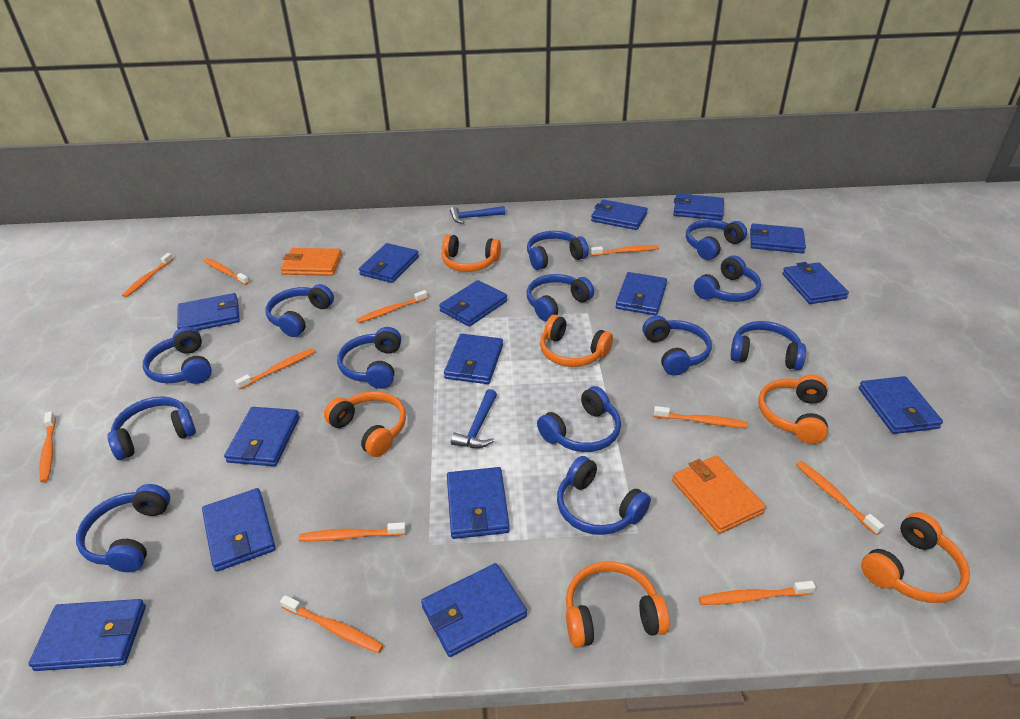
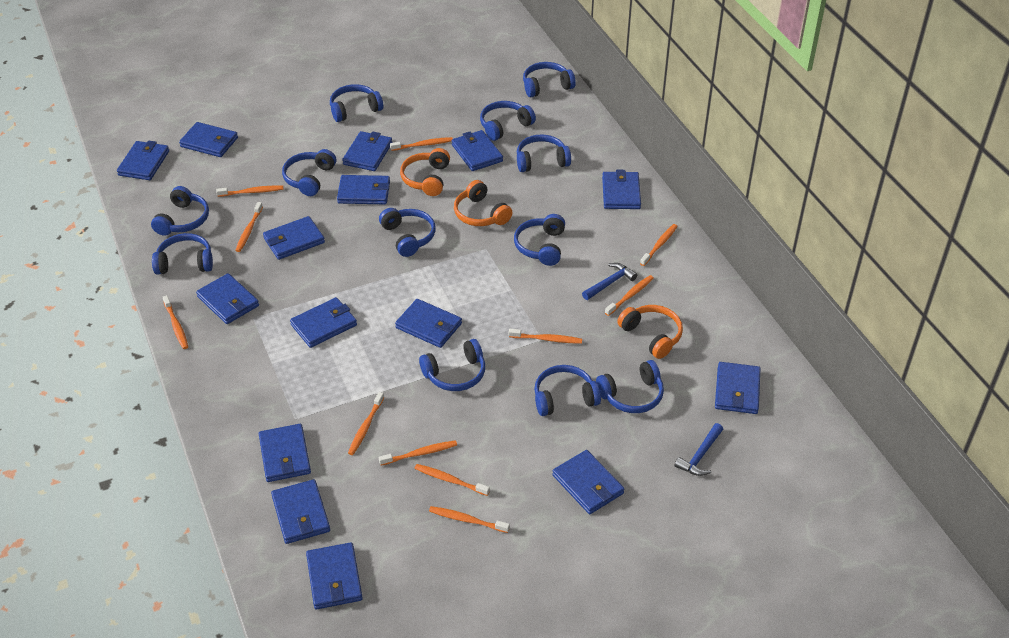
blue headphones: 13 -> 12
orange headphones: 6 -> 3
orange wallet: 2 -> 0

